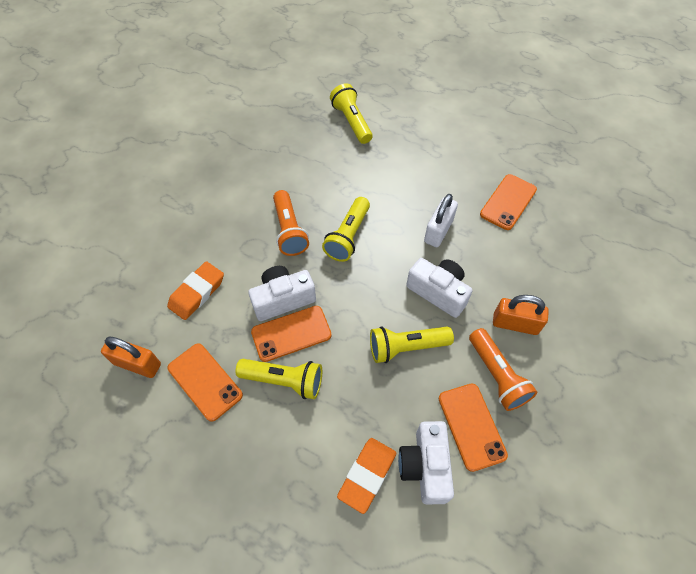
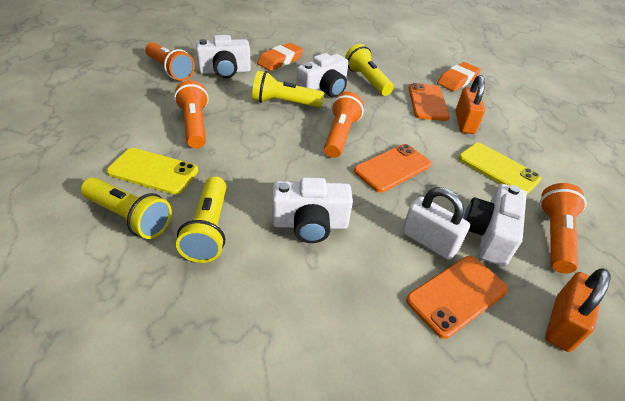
orange flashlight: 2 -> 4
orange phone: 4 -> 3
white camera: 3 -> 4
yellow phone: 0 -> 2

